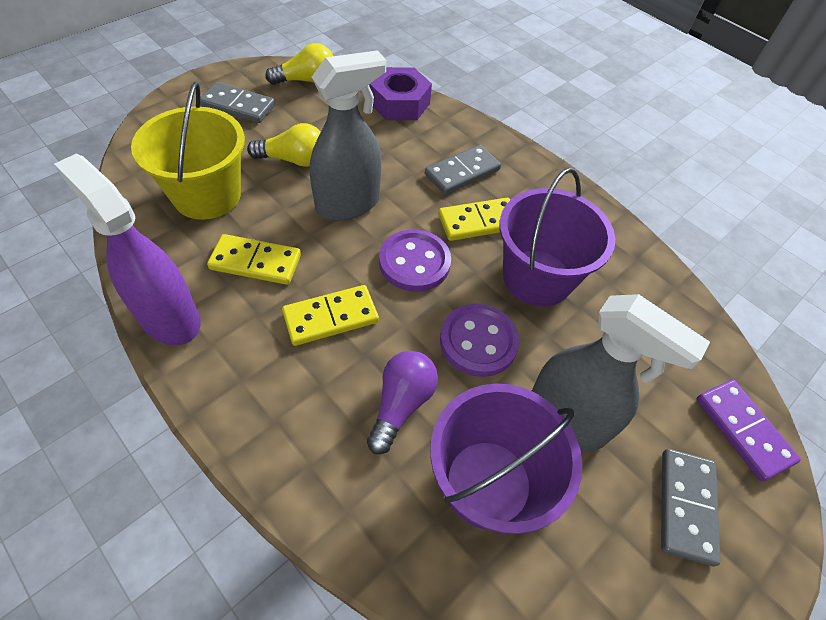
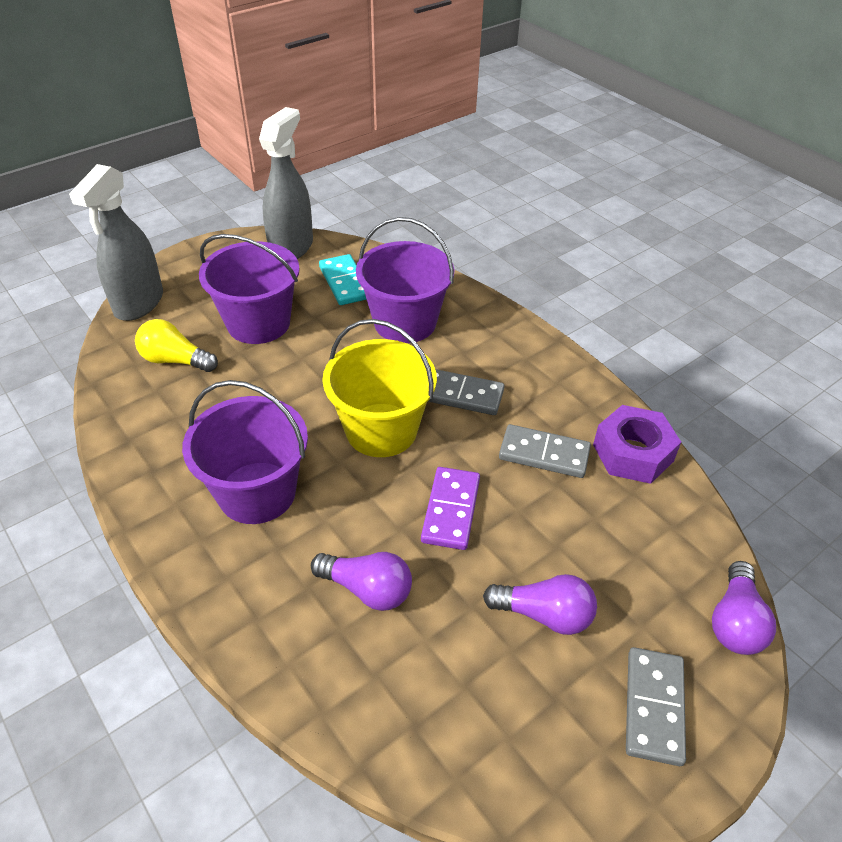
purple bucket: 2 -> 3
purple button: 2 -> 0
purple light bulb: 1 -> 3
purple spray bottle: 1 -> 0
turquoise domino: 0 -> 1
yellow domino: 3 -> 0
yellow light bulb: 2 -> 1

